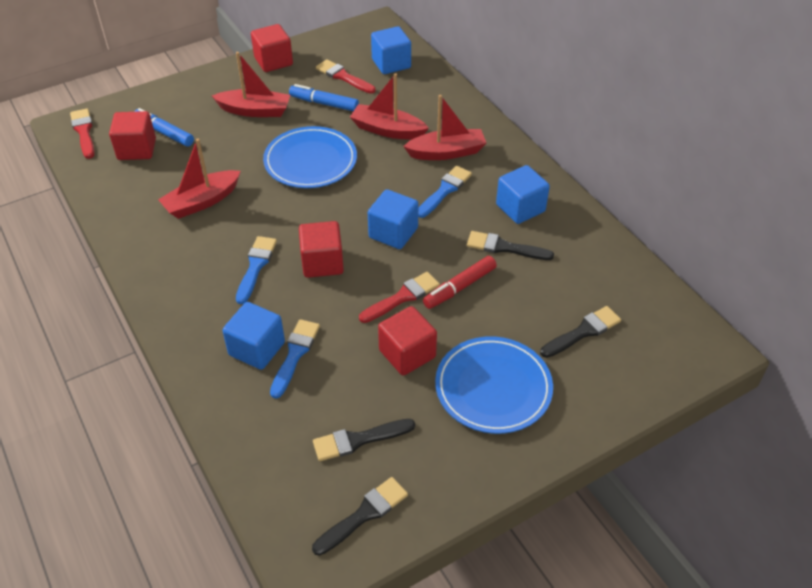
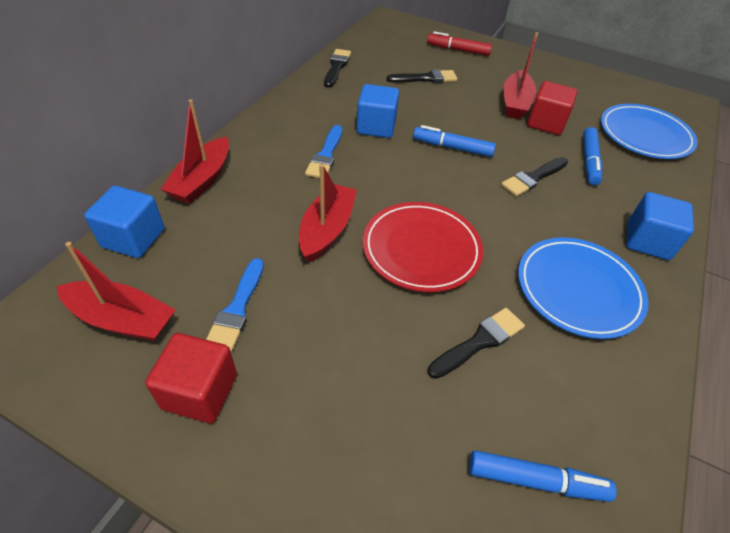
blue brush: 3 -> 2
blue cube: 4 -> 3
blue marker: 2 -> 3
red brush: 3 -> 0
red cube: 4 -> 2
red plate: 0 -> 1

